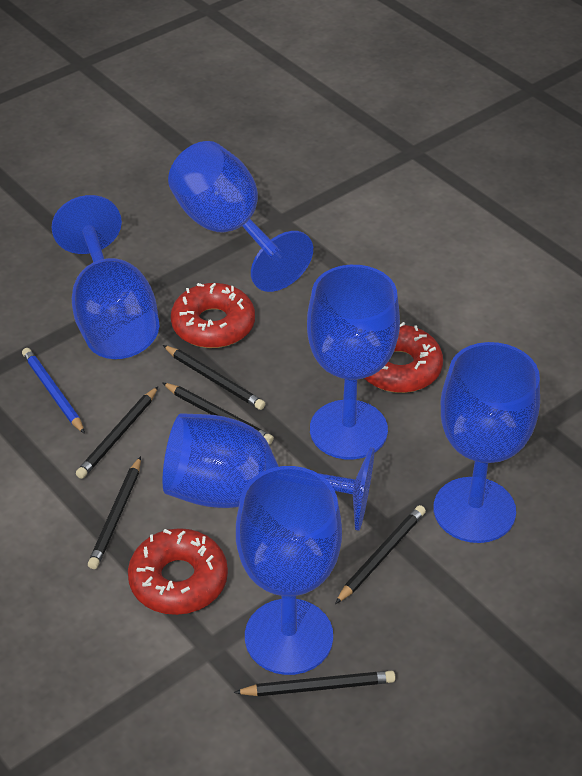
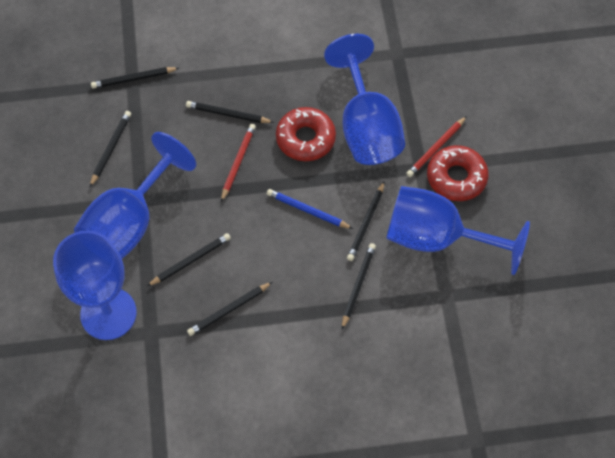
black pencil: 6 -> 7
blue goblet: 6 -> 4
red donut: 3 -> 2
red pencil: 0 -> 2

